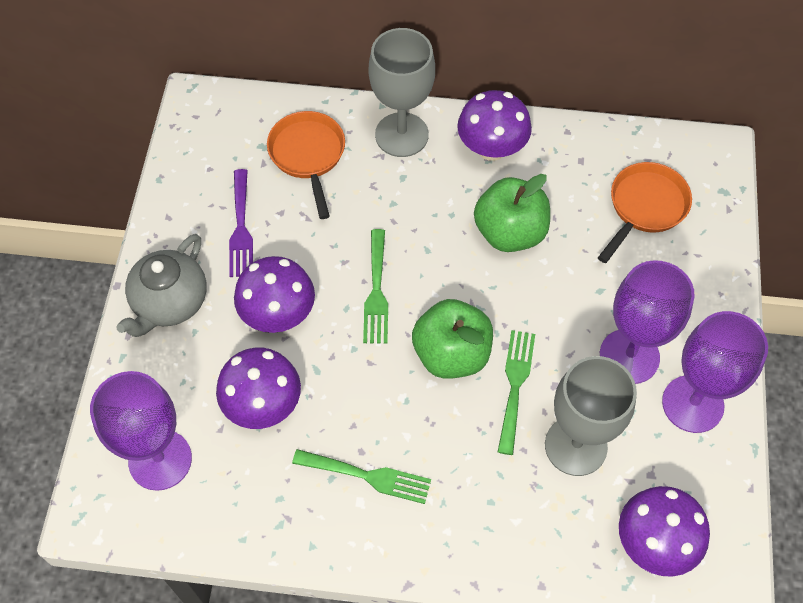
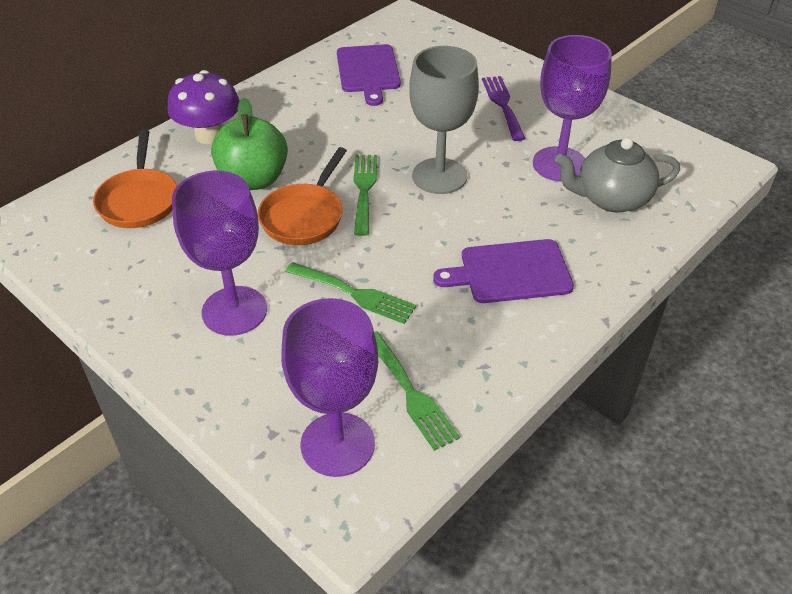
green apple: 2 -> 1
grey goblet: 2 -> 1
purple cutting board: 0 -> 2
purple mushroom: 4 -> 1

